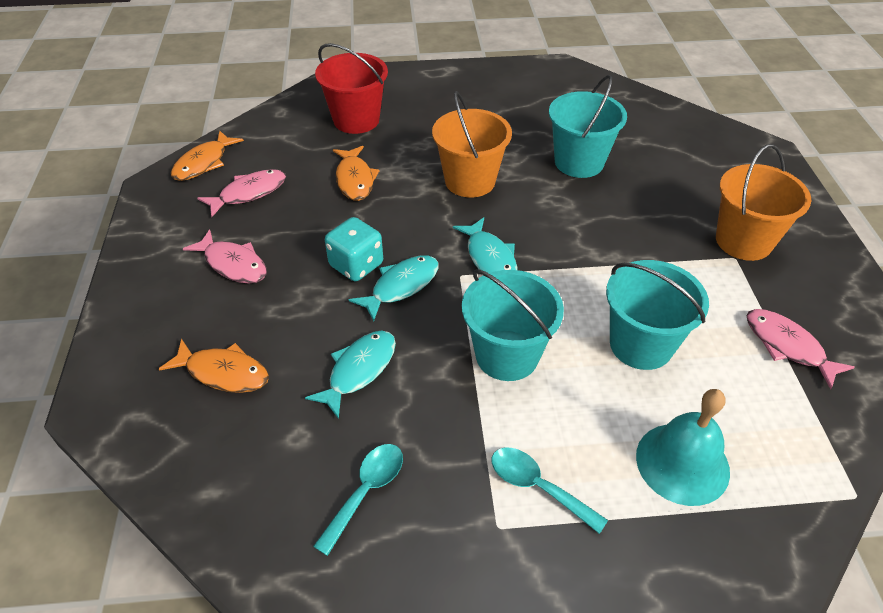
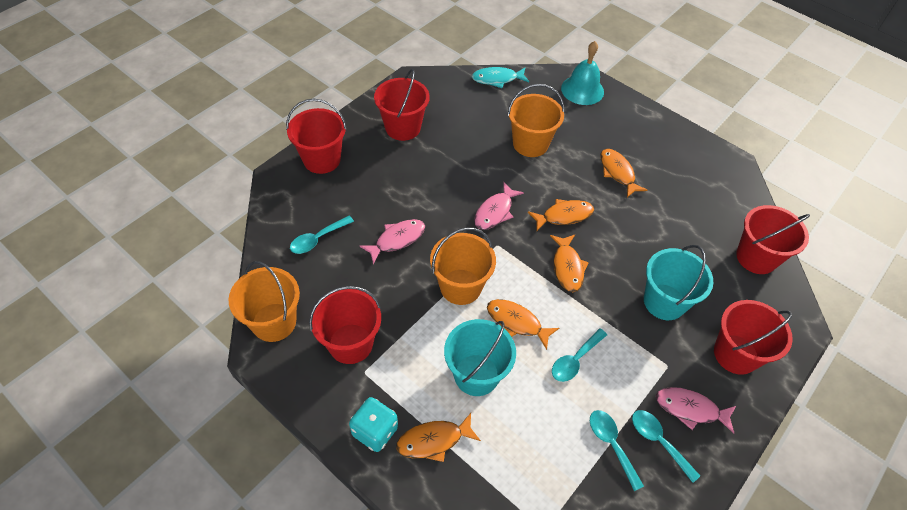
orange bucket: 2 -> 3
orange fish: 3 -> 5
red bucket: 1 -> 5
turquoise bucket: 3 -> 2
turquoise fish: 3 -> 1
turquoise spoon: 2 -> 4

